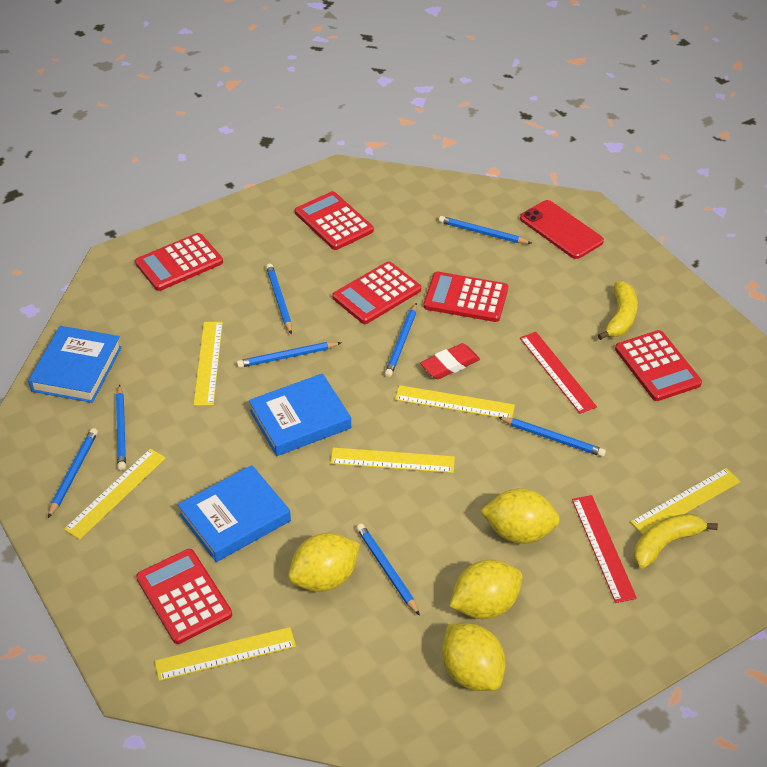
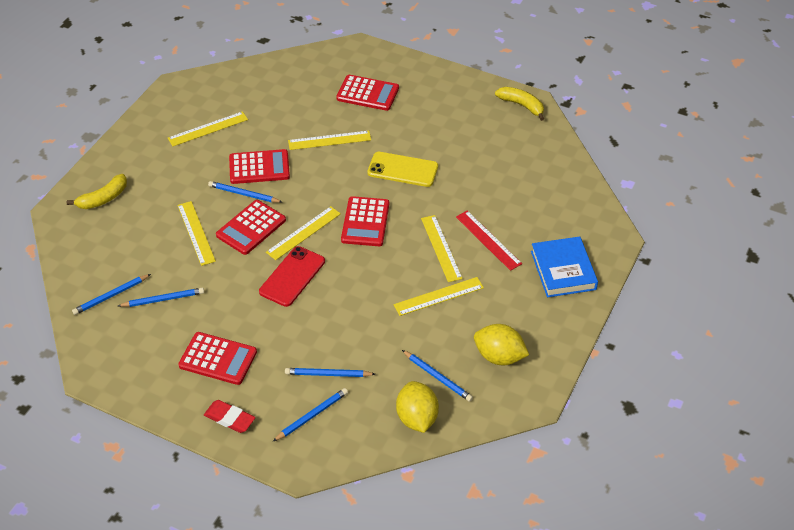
blue book: 3 -> 1
blue pencil: 8 -> 6
red calculator: 6 -> 5
red ruler: 2 -> 1
yellow lemon: 4 -> 2
yellow phone: 0 -> 1

